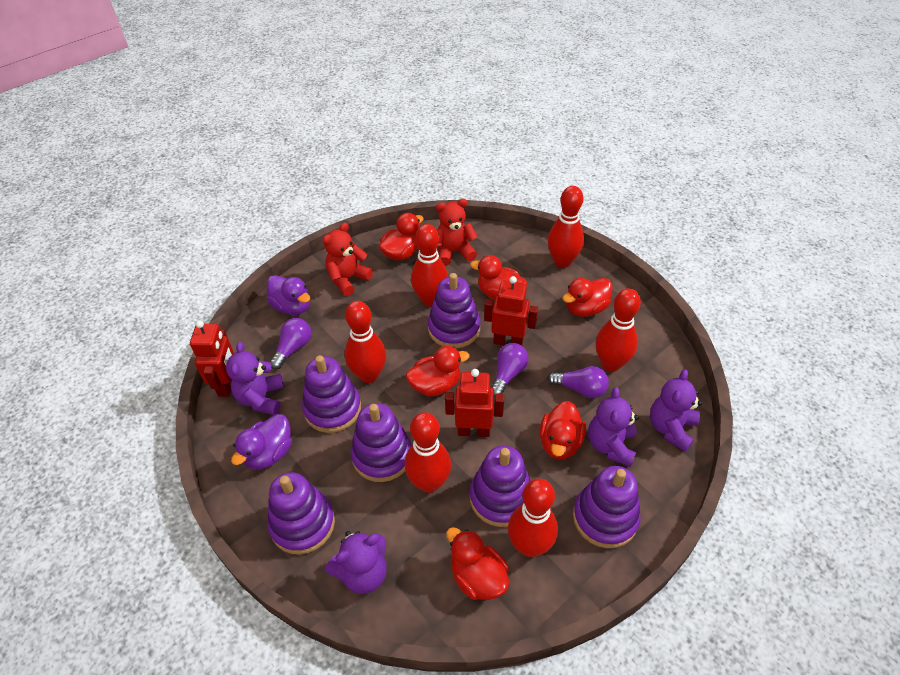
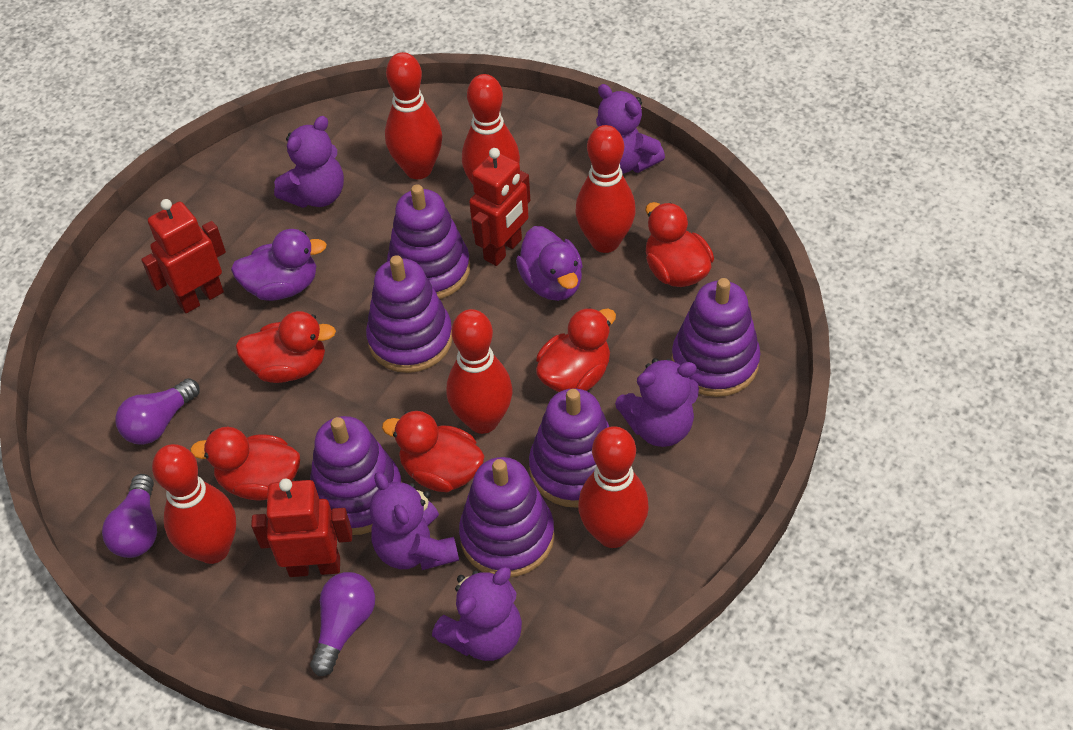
purple teddy bear: 4 -> 5
red duck: 6 -> 5
red teddy bear: 2 -> 0

